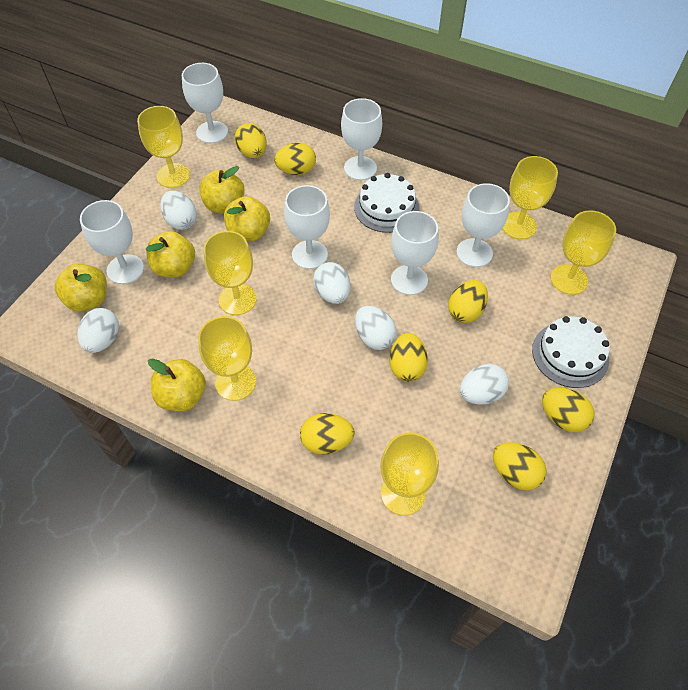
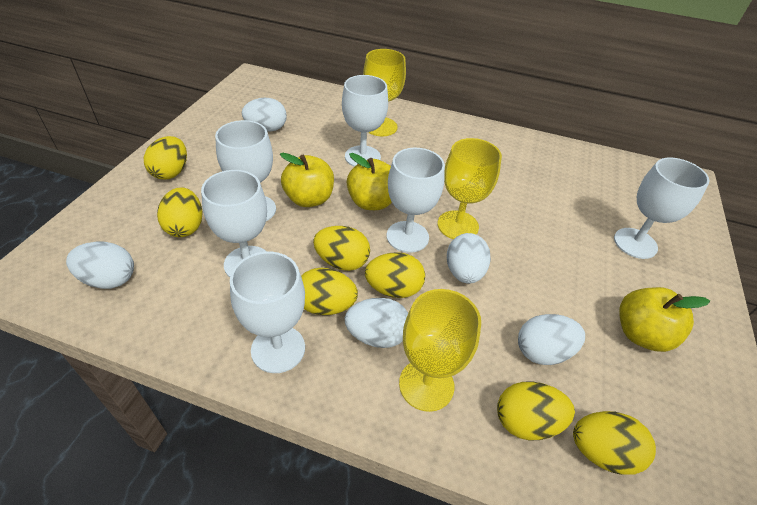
white cake: 2 -> 0
yellow apple: 5 -> 3
yellow goblet: 6 -> 3

